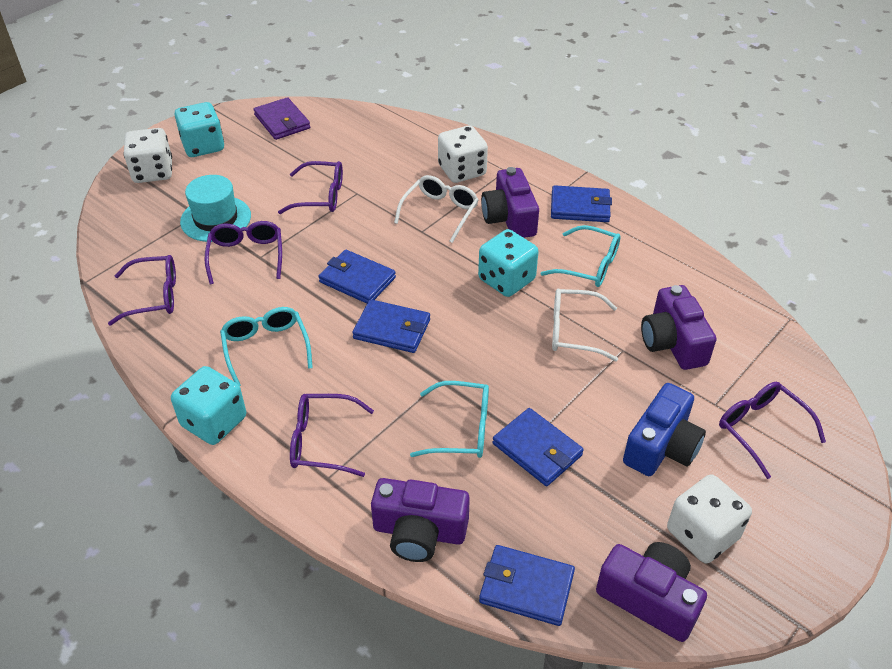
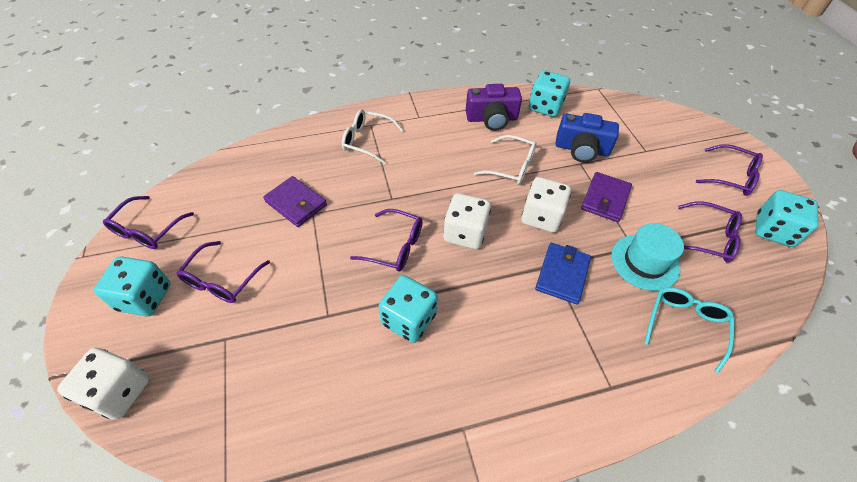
blue wallet: 5 -> 1
purple camera: 4 -> 1
purple wallet: 1 -> 2
turquoise dice: 3 -> 4
turquoise glasses: 3 -> 1

